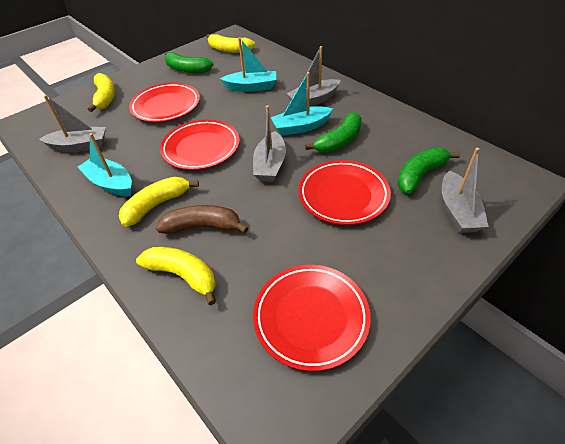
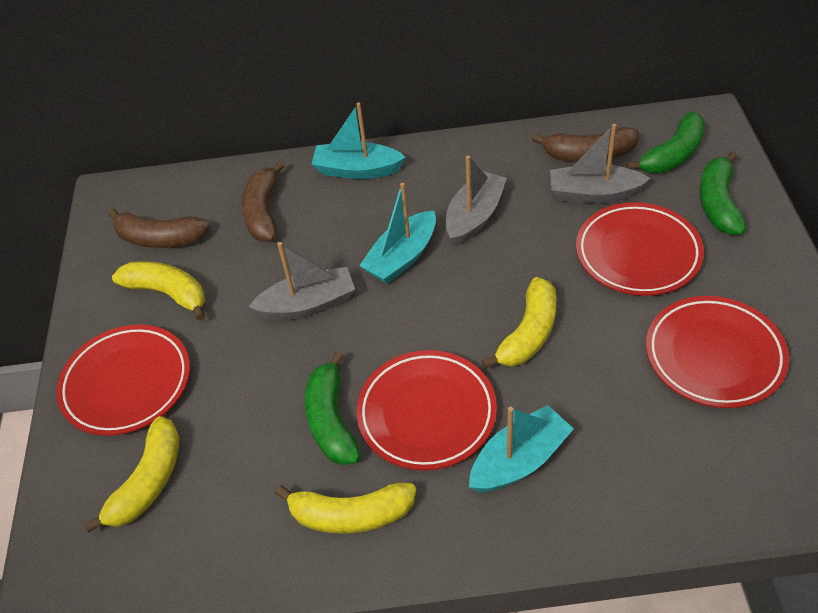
brown banana: 1 -> 3
grey boat: 4 -> 3

